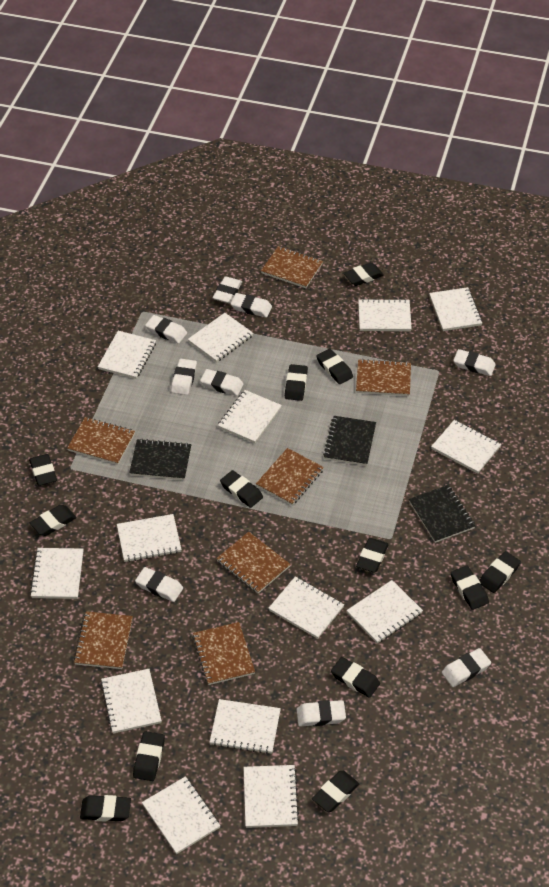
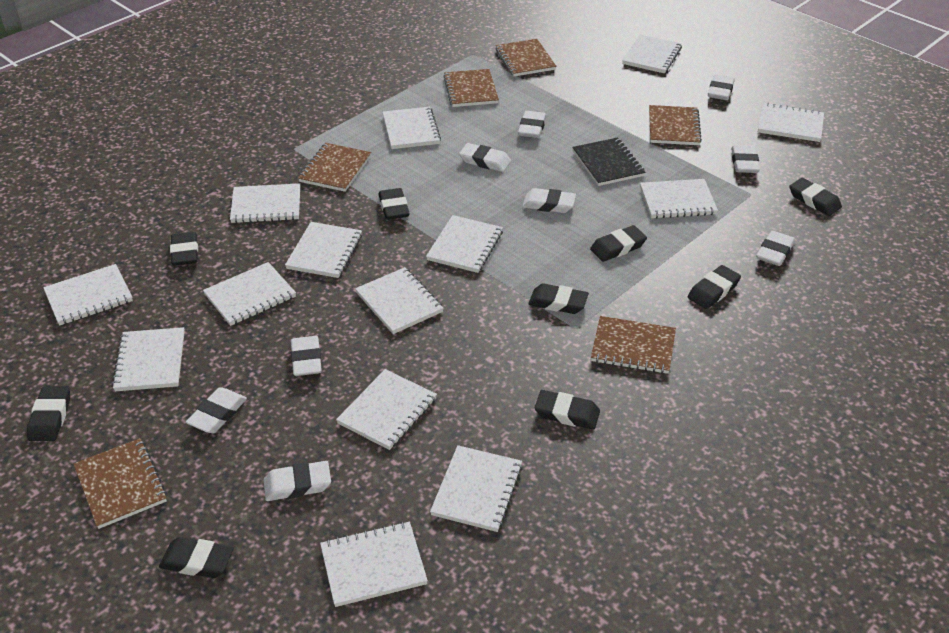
black eraser: 13 -> 9
black notebook: 3 -> 1
brown notebook: 7 -> 6

